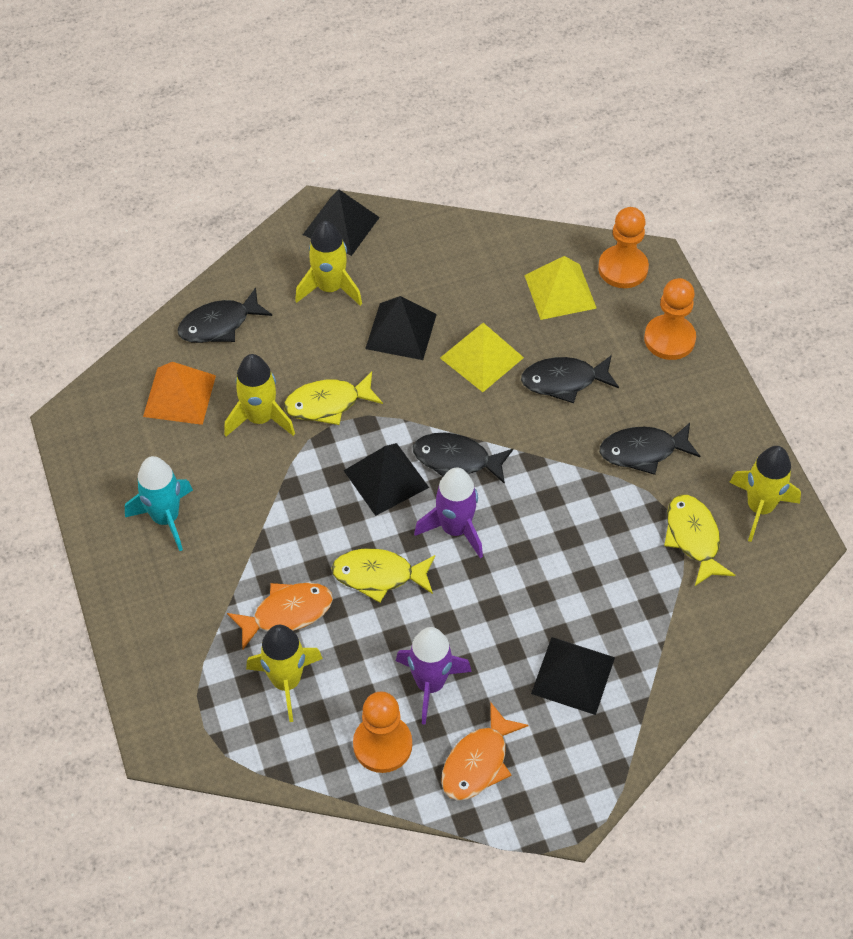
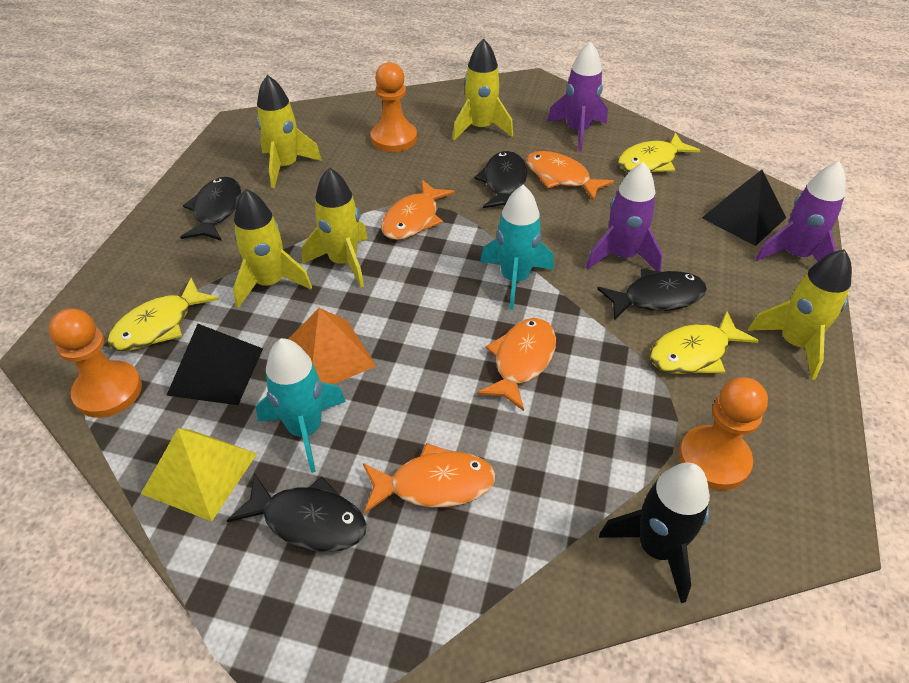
black pyramid: 4 -> 2
black rocket: 0 -> 1
orange fish: 2 -> 4
purple rocket: 2 -> 3
turquoise rocket: 1 -> 2
yellow pyramid: 2 -> 1
yellow rocket: 4 -> 5

